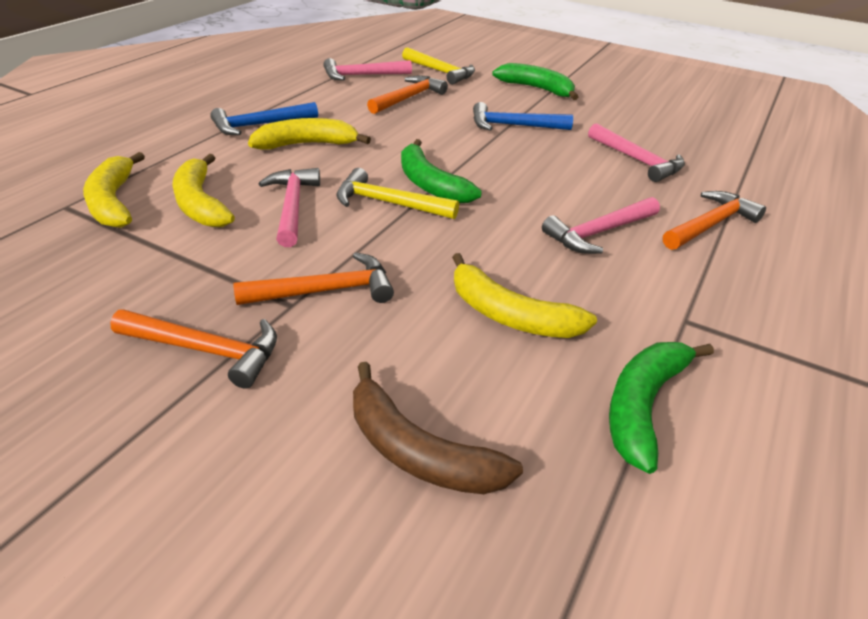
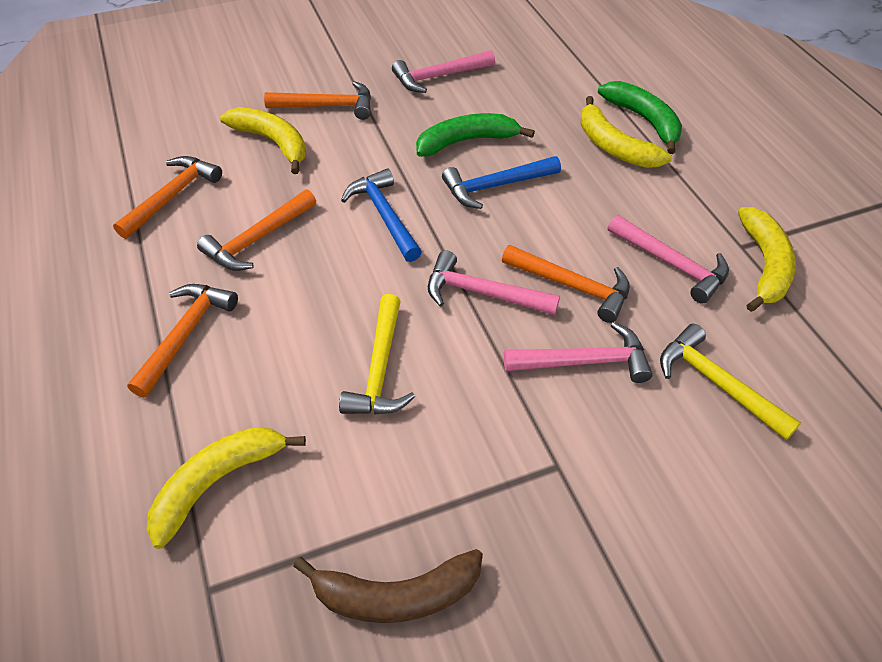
green banana: 3 -> 2
orange hammer: 4 -> 5

